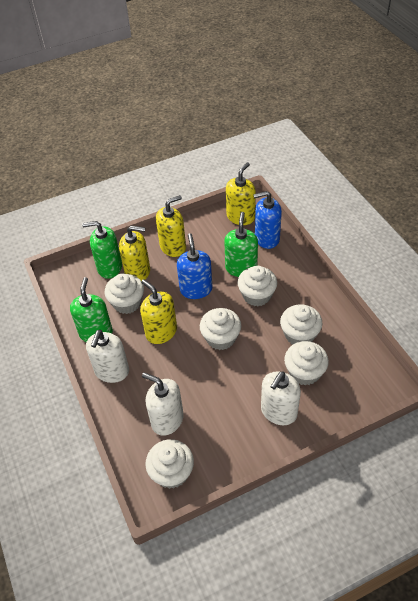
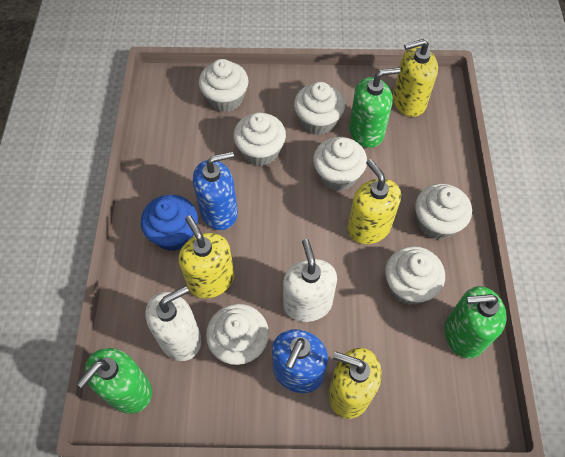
blue cupcake: 0 -> 1
white cupcake: 6 -> 7
white soap dispenser: 3 -> 2

